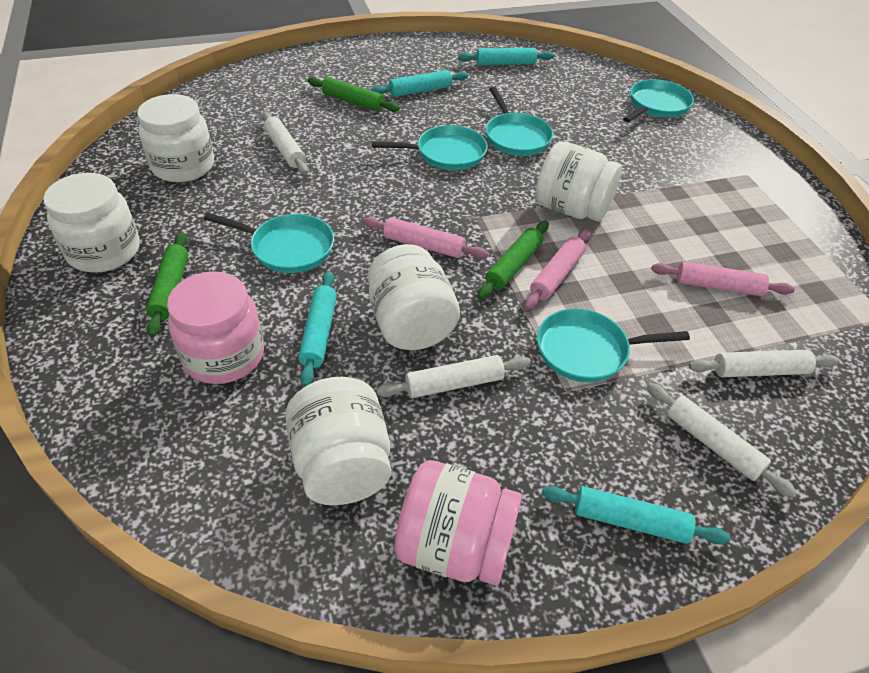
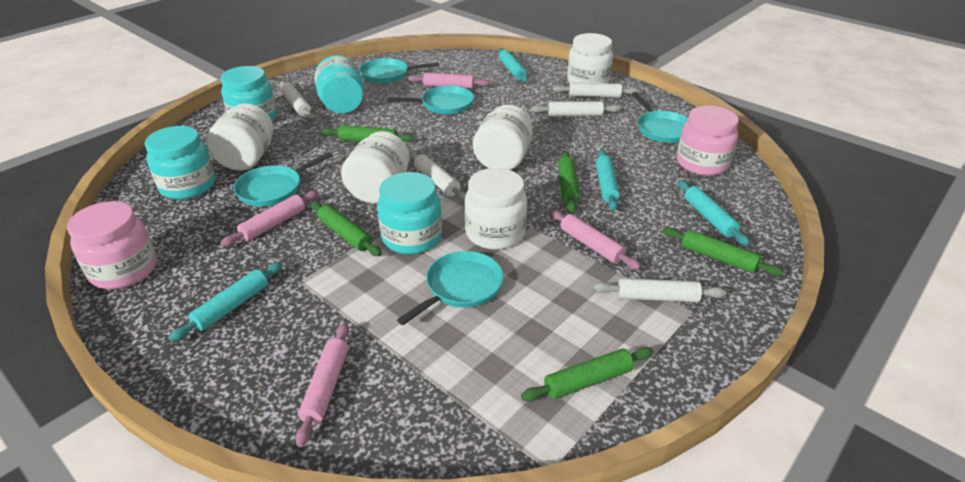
green rolling pin: 3 -> 5
pink rolling pin: 3 -> 4
turquoise jar: 0 -> 4
white rolling pin: 4 -> 5

